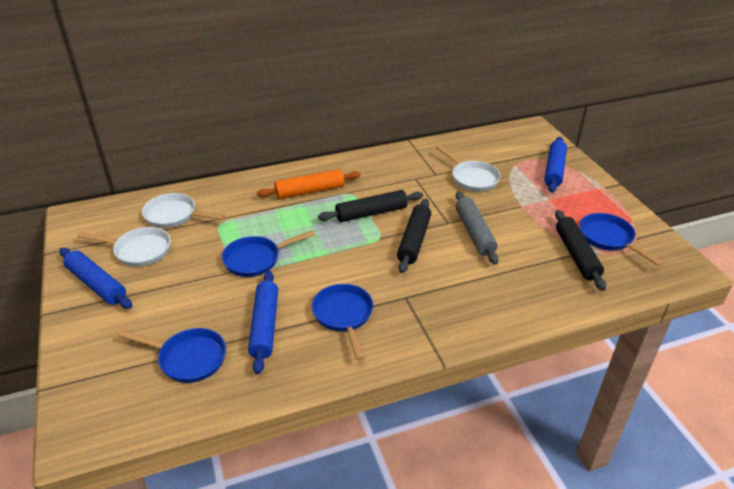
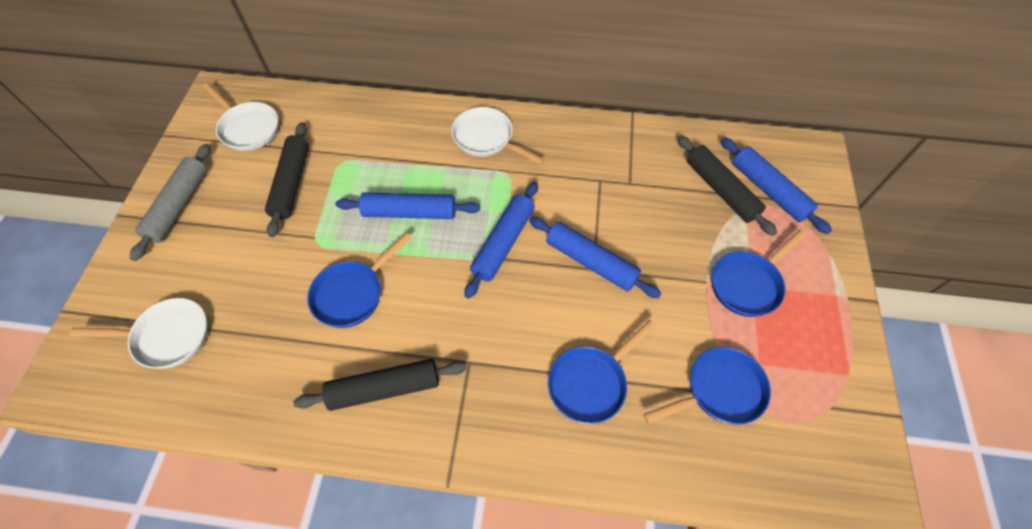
blue rolling pin: 3 -> 4
orange rolling pin: 1 -> 0

